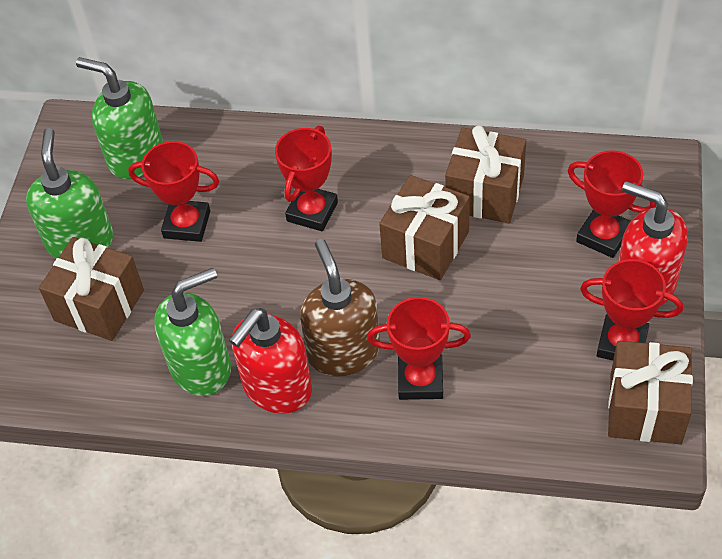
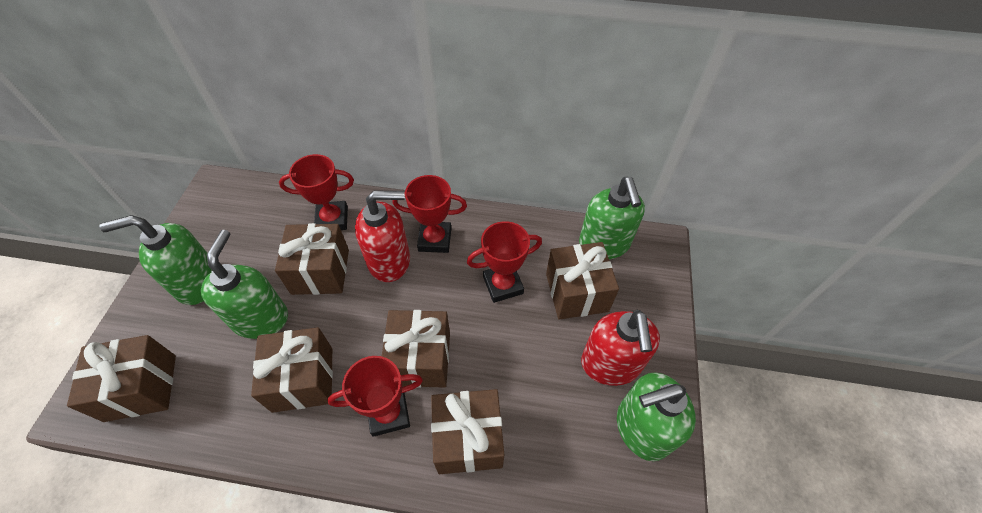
brown gift: 4 -> 6
brown soap dispenser: 1 -> 0
green soap dispenser: 3 -> 4
red trophy: 5 -> 4

